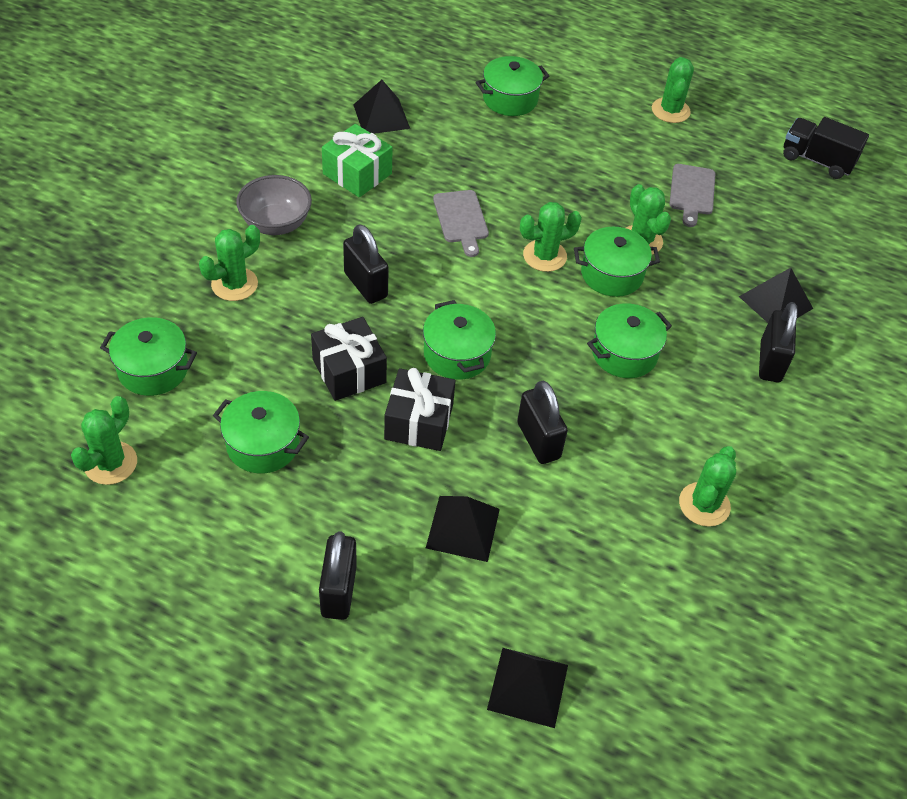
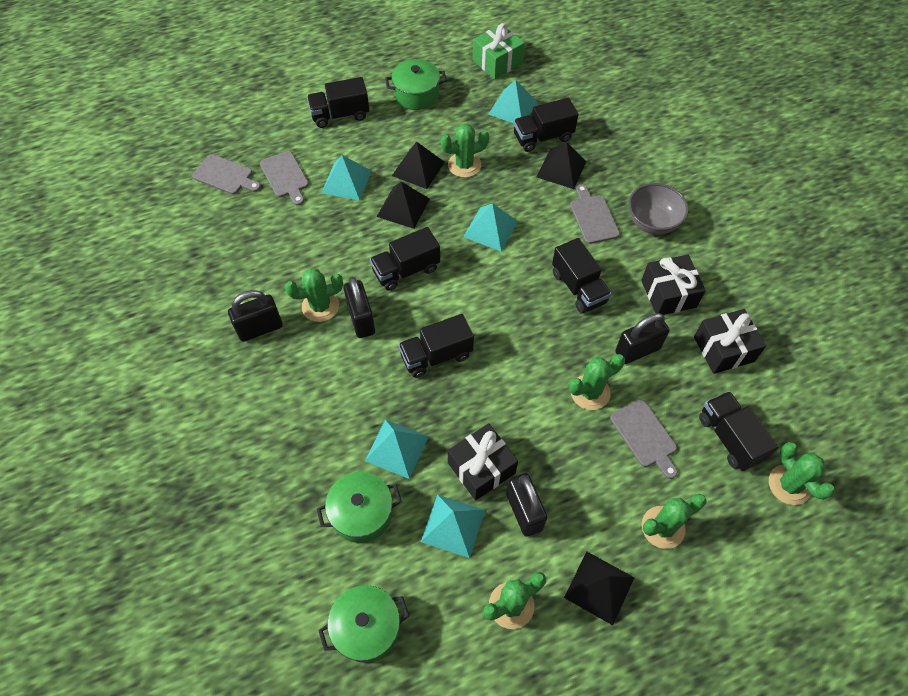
black gift: 2 -> 3
black truck: 1 -> 6
green pot: 6 -> 3
grey cutting board: 2 -> 4
turquoise pyramid: 0 -> 5

